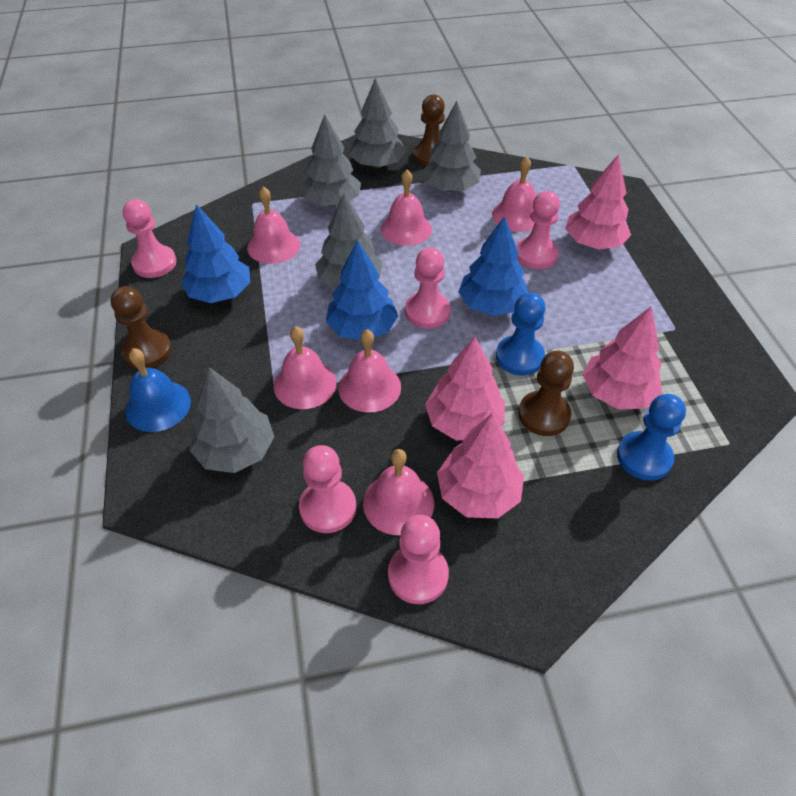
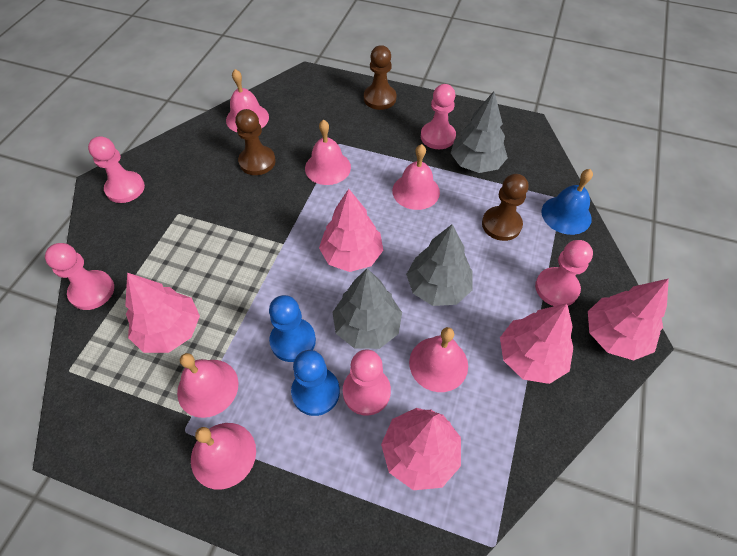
blue tree: 3 -> 0
grey tree: 5 -> 3
pink tree: 4 -> 5

